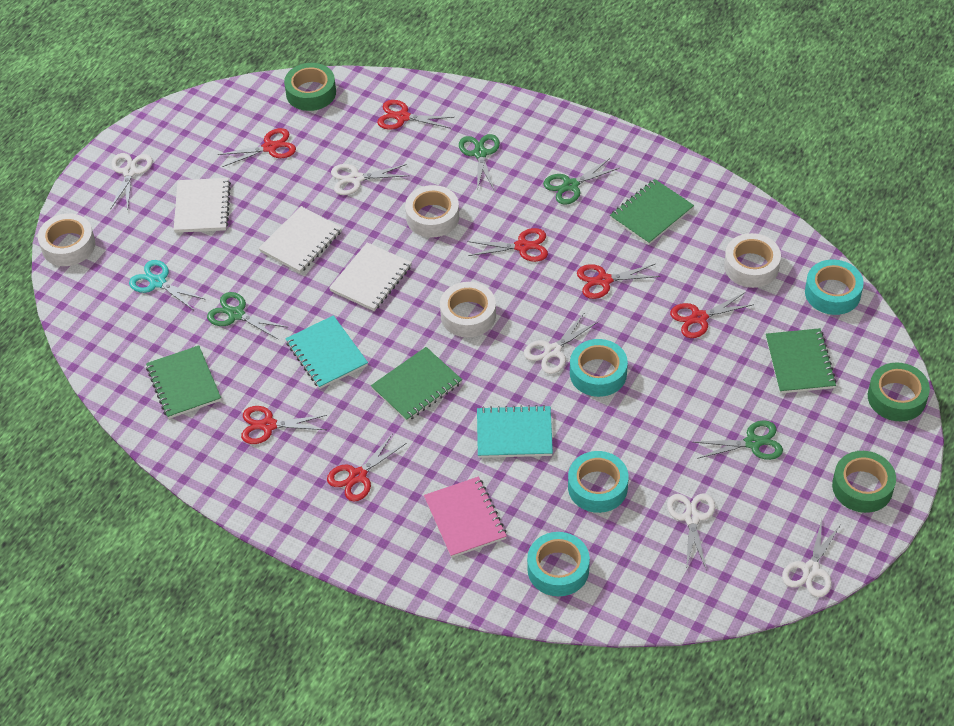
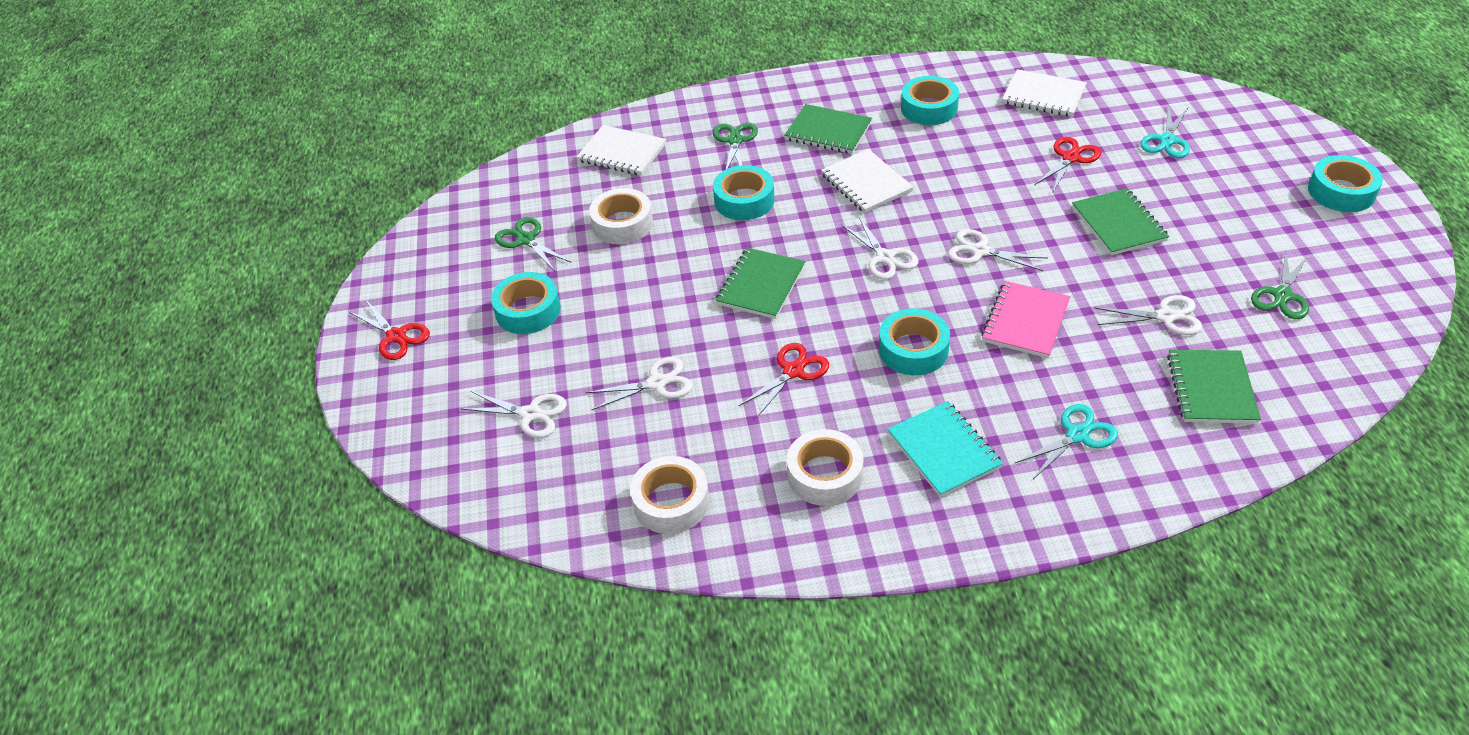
green scissors: 4 -> 3
green tape: 3 -> 0
red scissors: 7 -> 3
turquoise notebook: 2 -> 1
turquoise scissors: 1 -> 2
turquoise tape: 4 -> 5
white tape: 4 -> 3

